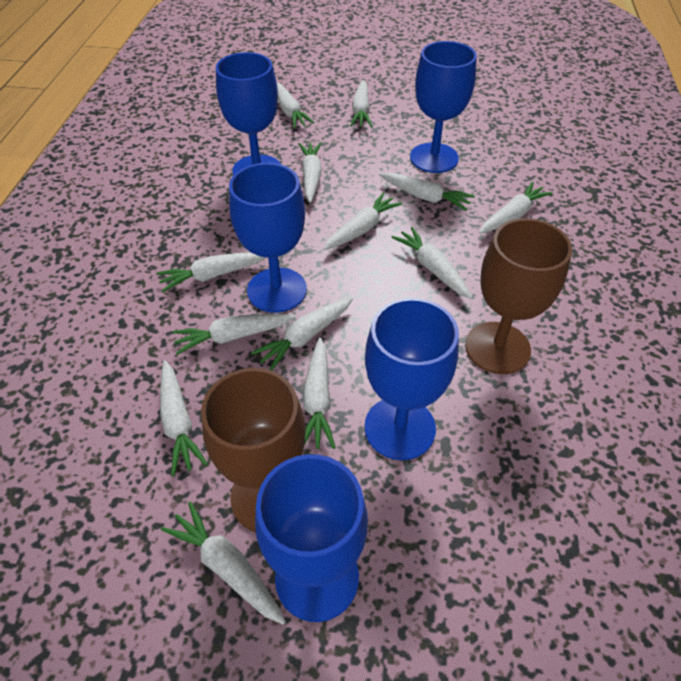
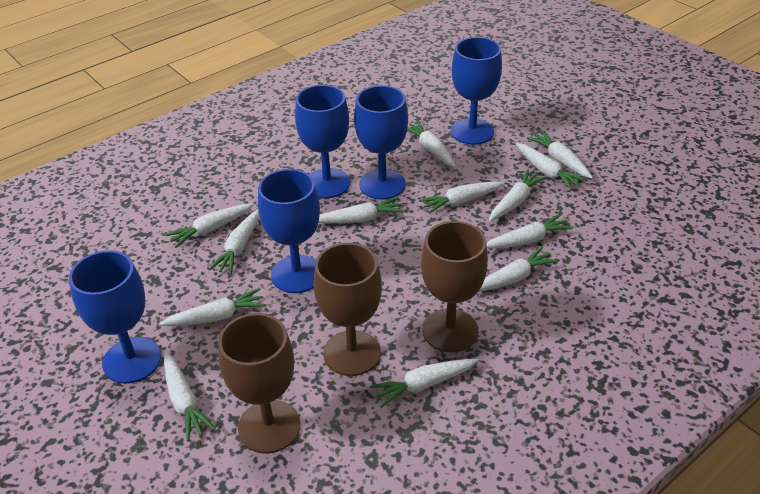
brown goblet: 2 -> 3

